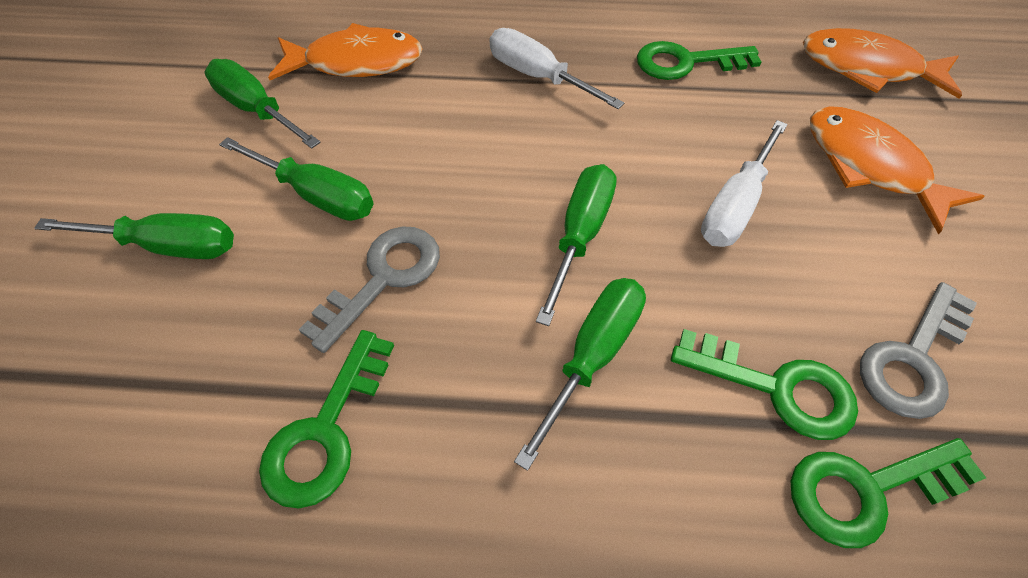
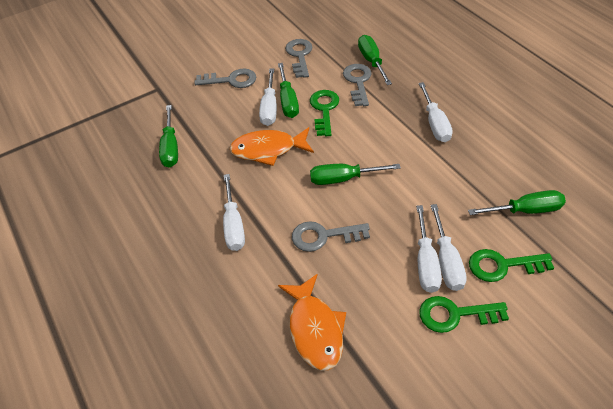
green key: 4 -> 3
grey key: 2 -> 4
orange fish: 3 -> 2
white screwdriver: 2 -> 5

